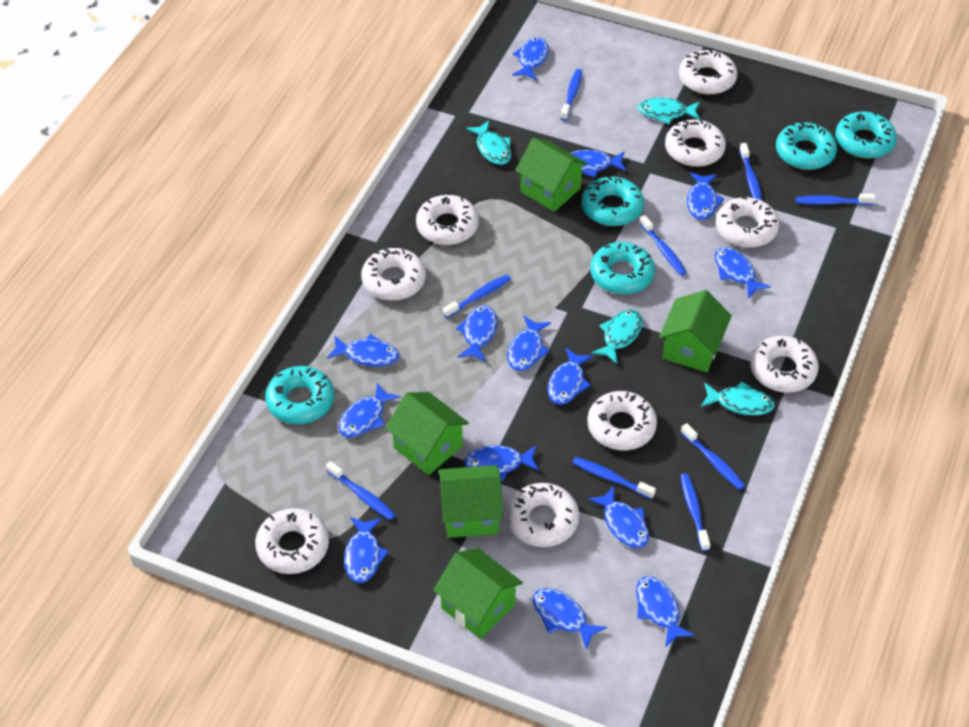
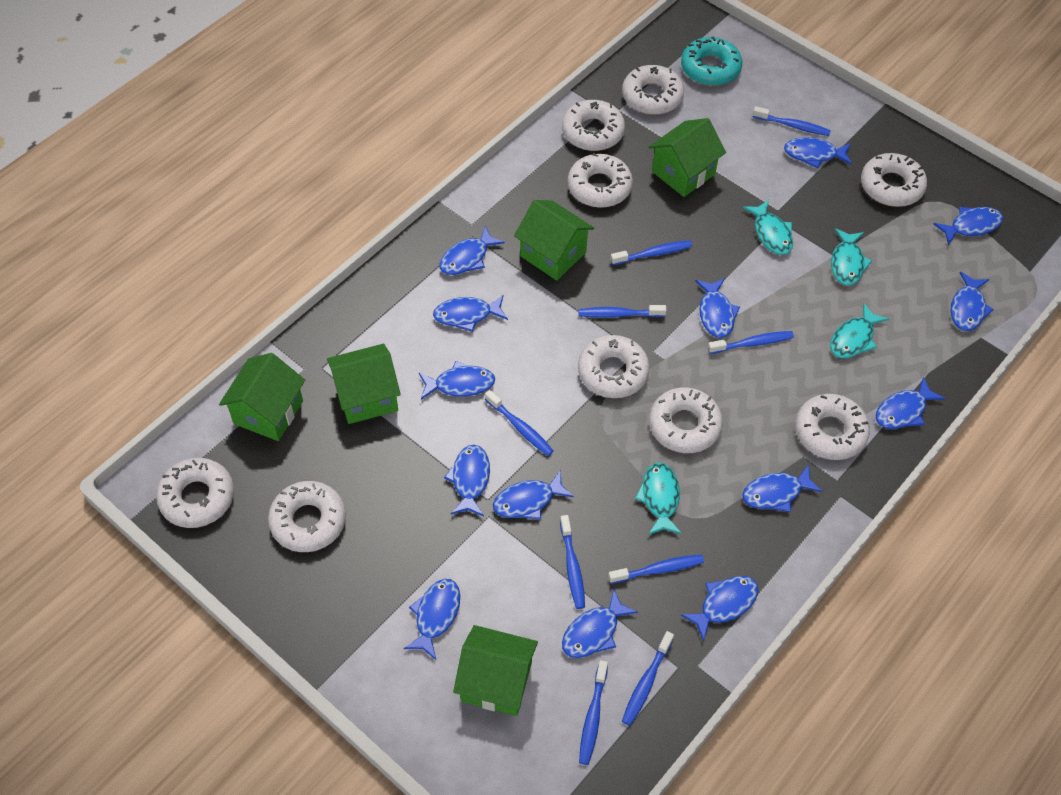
turquoise donut: 5 -> 1

